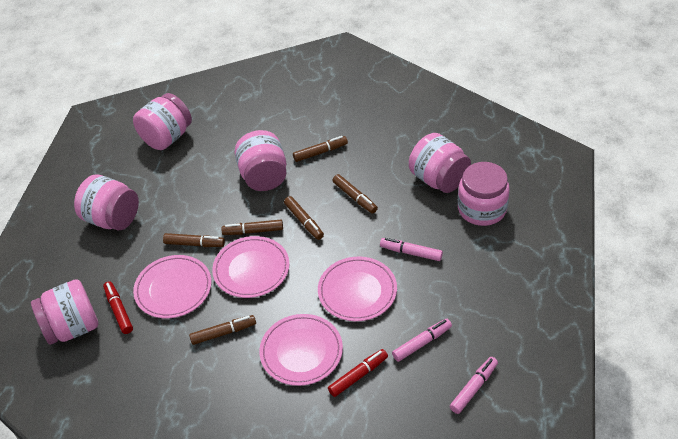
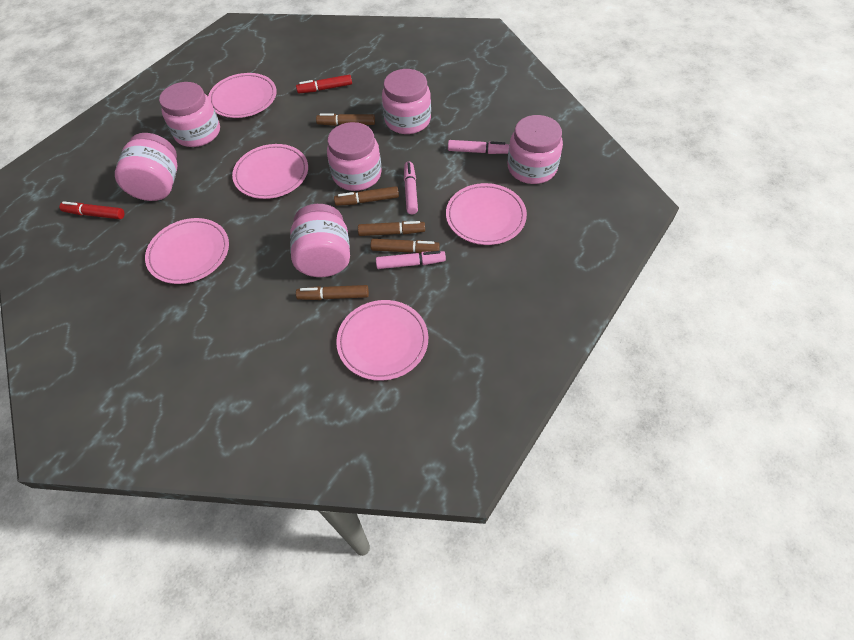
brown marker: 6 -> 5
pink plate: 4 -> 5

